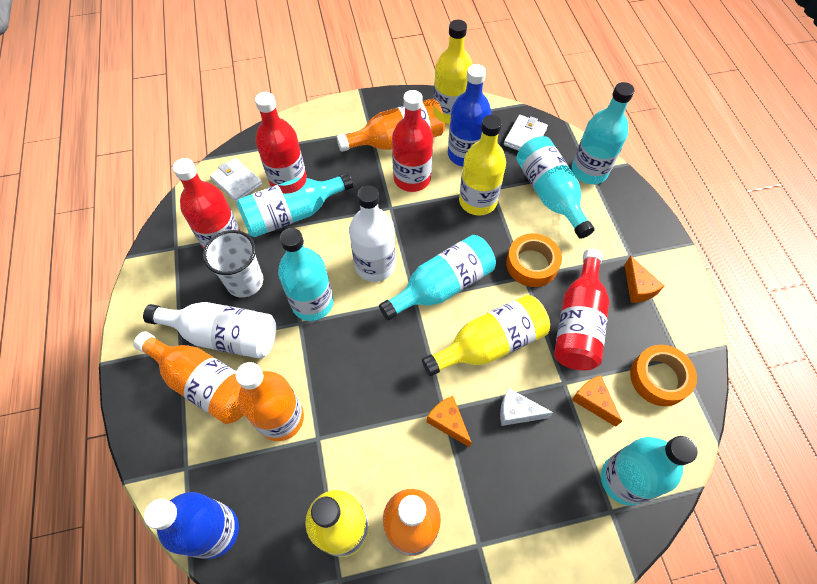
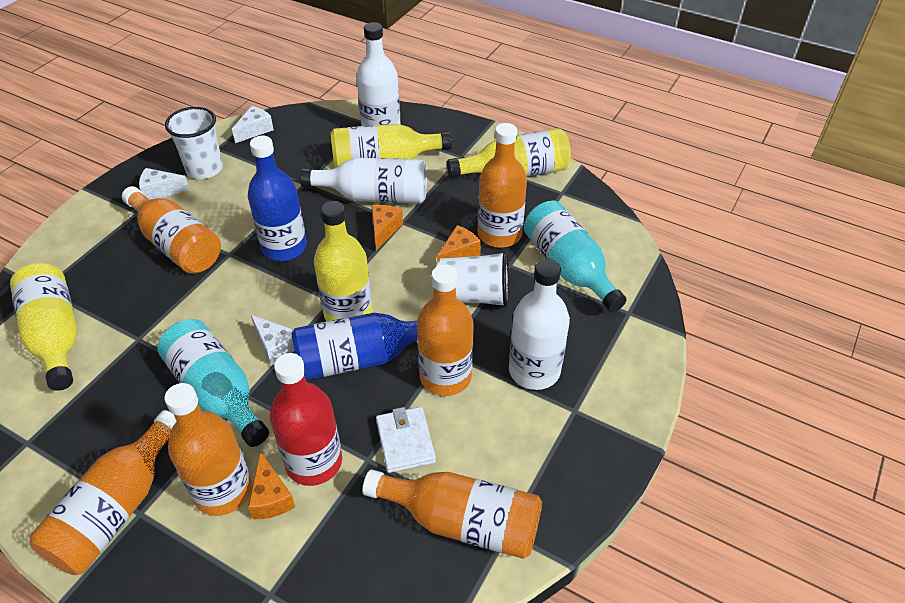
orange bottle: 4 -> 6
orange tape: 2 -> 0
red bottle: 4 -> 1
turquoise bottle: 6 -> 2
white bottle: 2 -> 3
white cheese: 1 -> 3
white cup: 1 -> 2
white wallet: 2 -> 1

